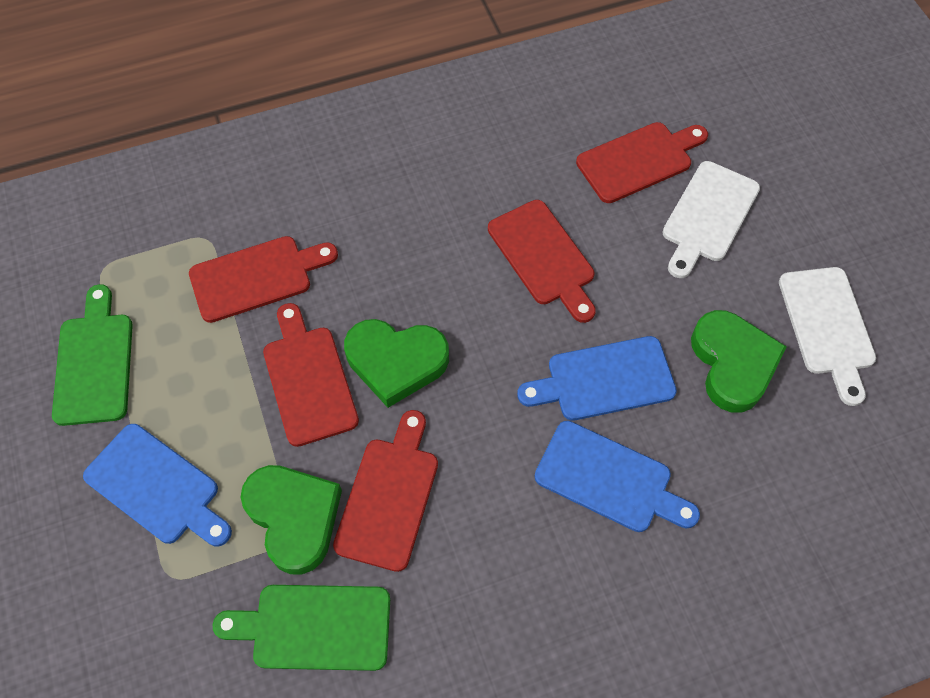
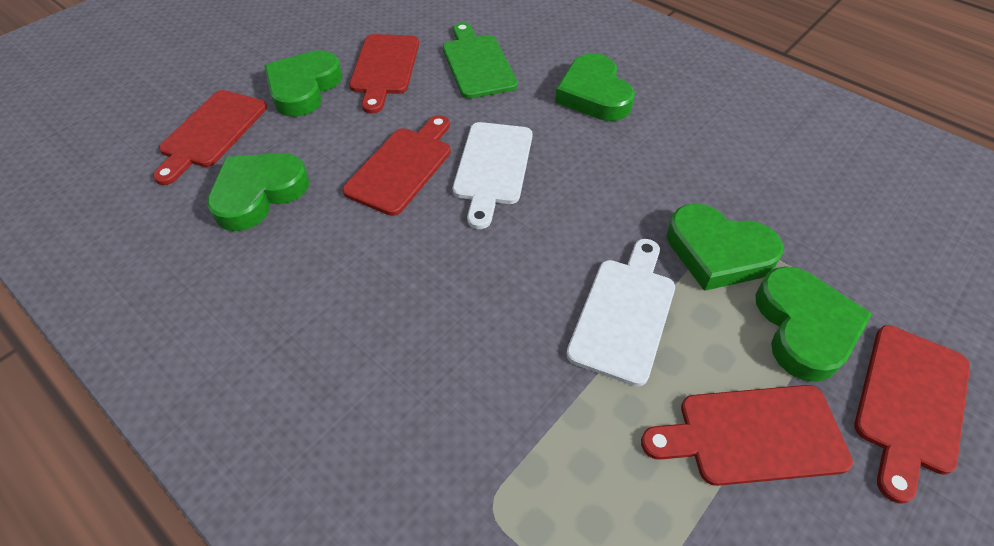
blue cutting board: 3 -> 0
green cutting board: 2 -> 1
green heart: 3 -> 5

